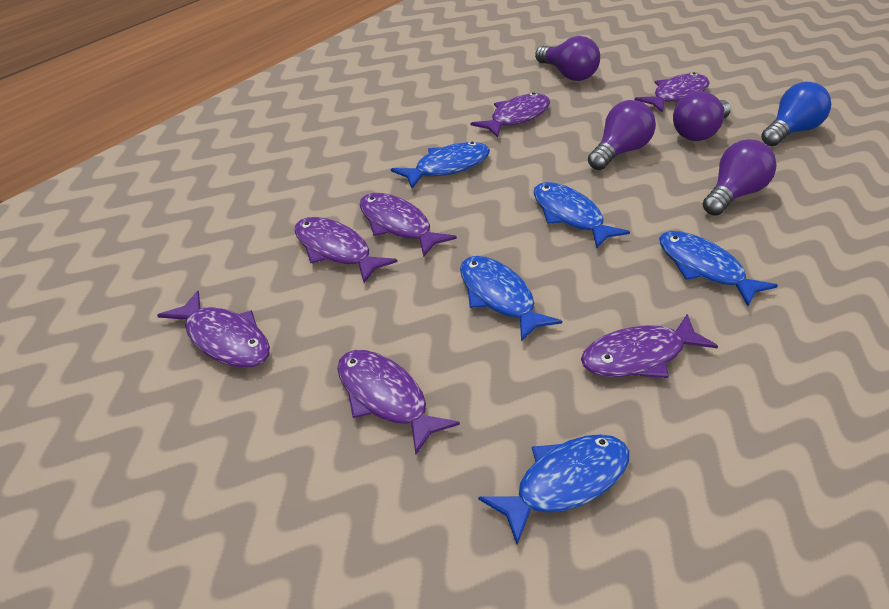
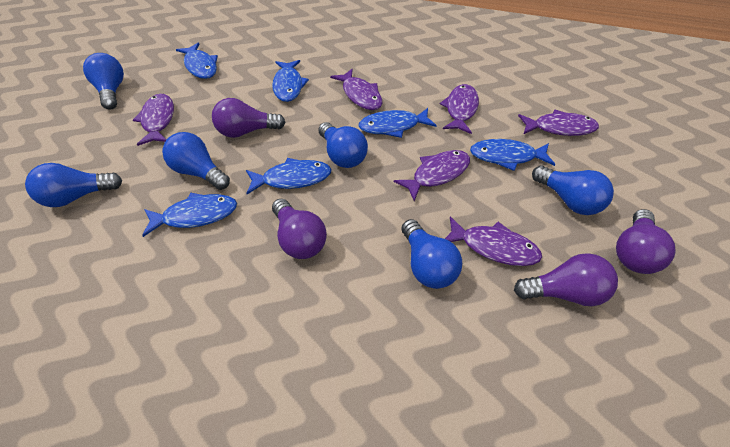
blue fish: 5 -> 6
blue light bulb: 1 -> 6
purple fish: 7 -> 6

